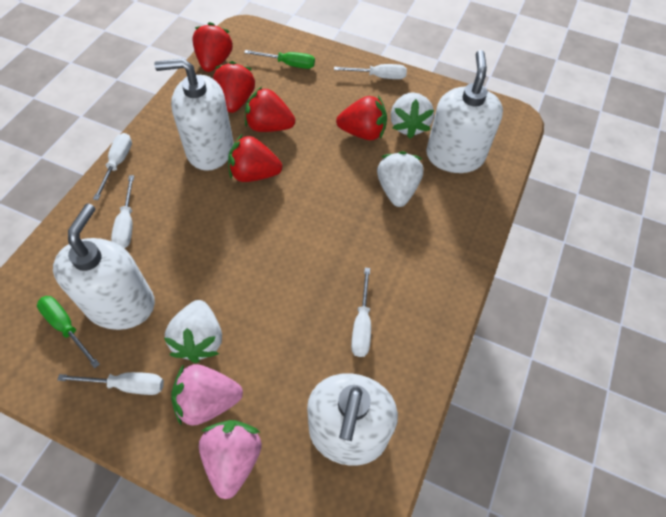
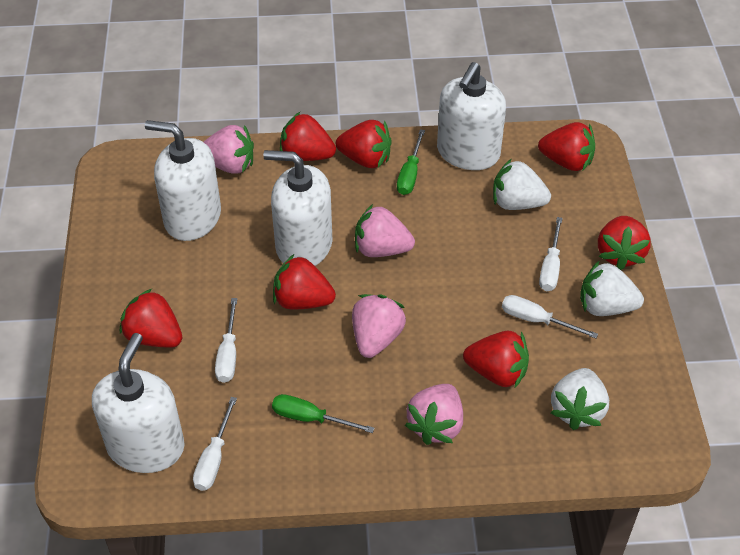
pink strawberry: 2 -> 4
red strawberry: 5 -> 7
white screwdriver: 5 -> 4

